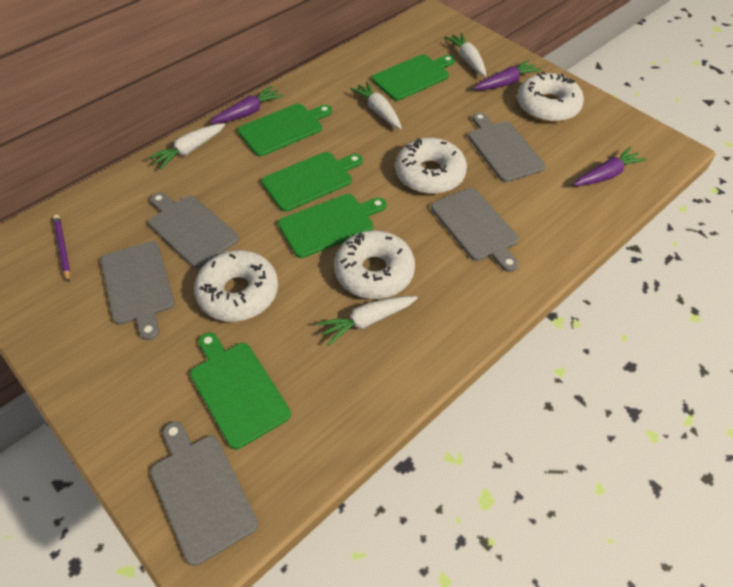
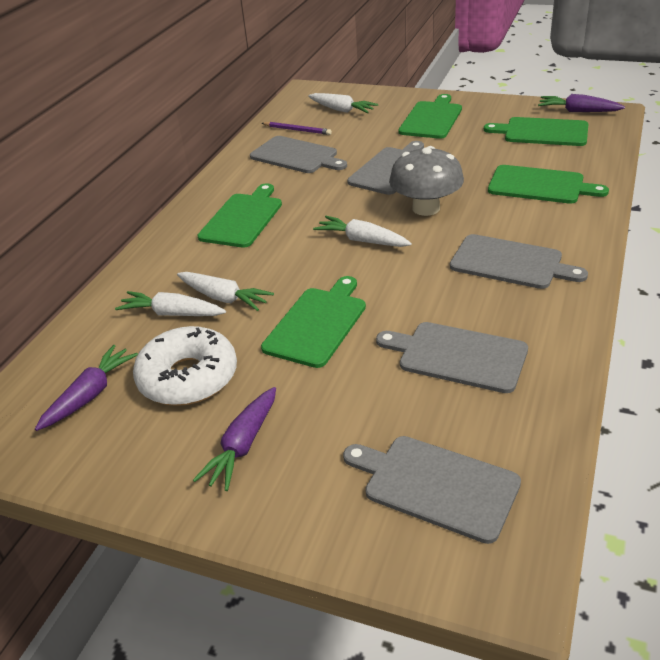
grey mushroom: 0 -> 1
white donut: 4 -> 1

